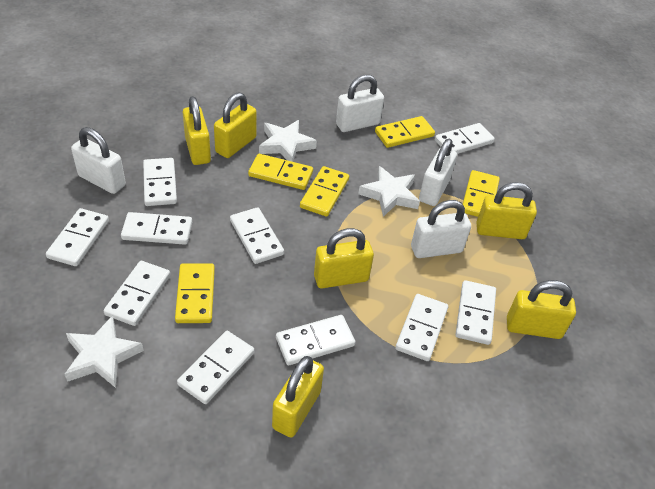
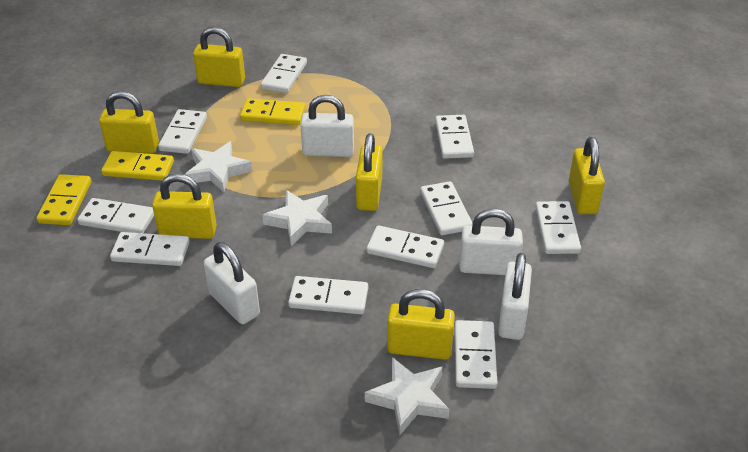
yellow domino: 5 -> 3

